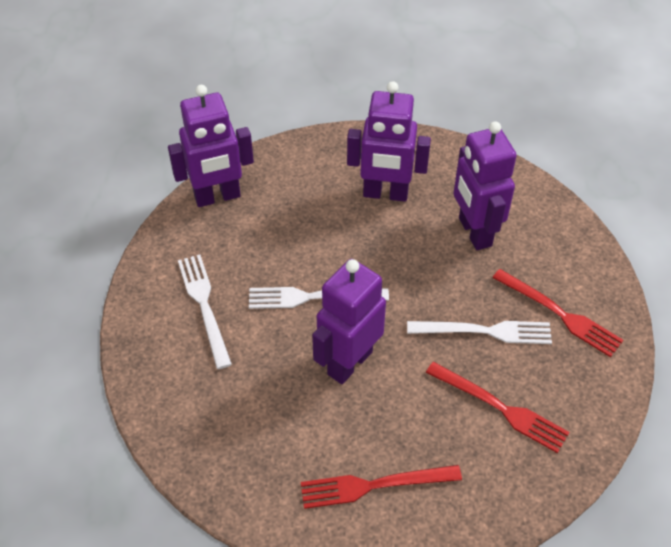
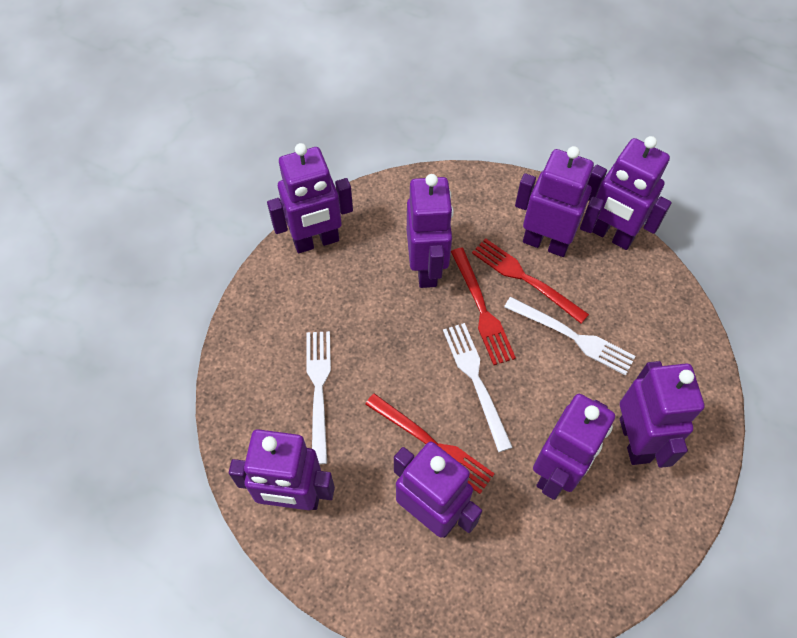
purple robot: 4 -> 8

